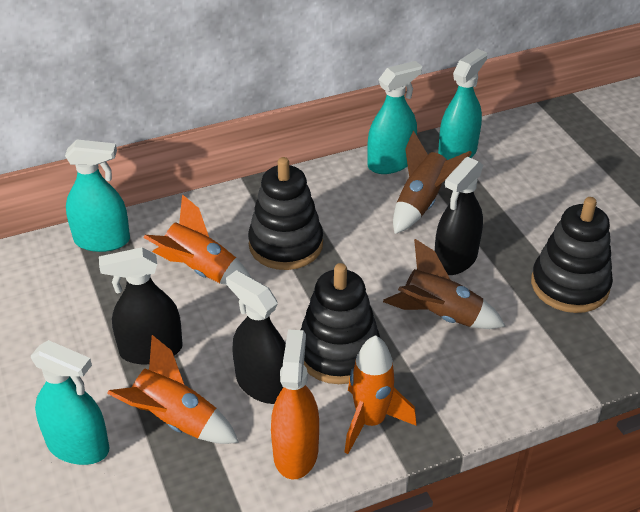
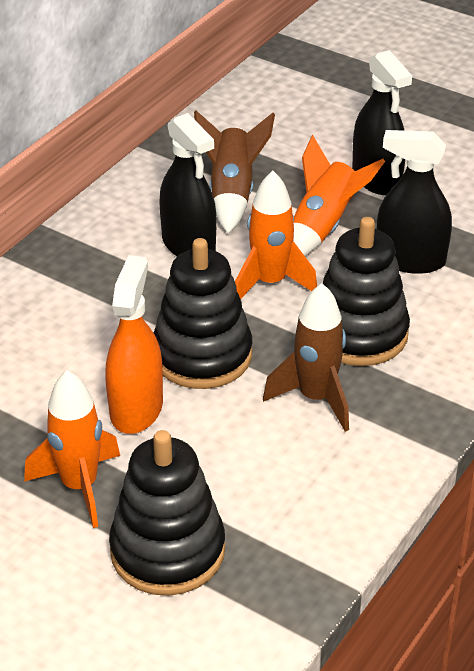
turquoise spray bottle: 4 -> 0

